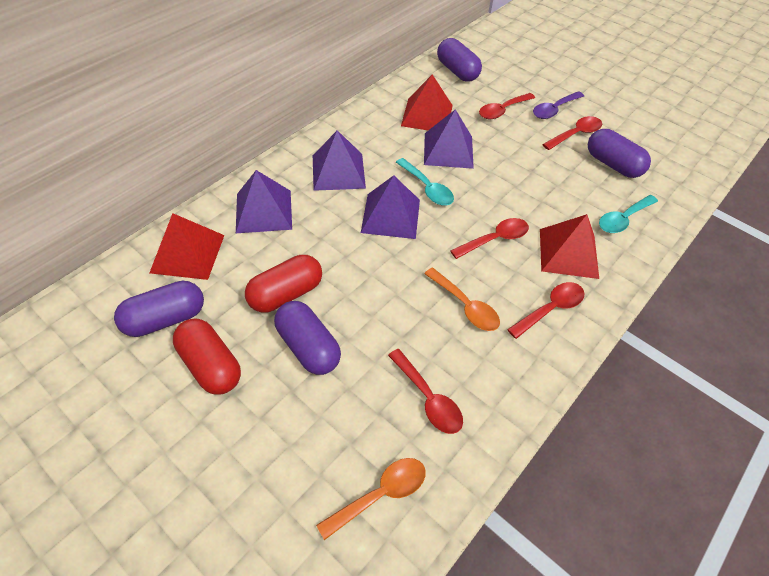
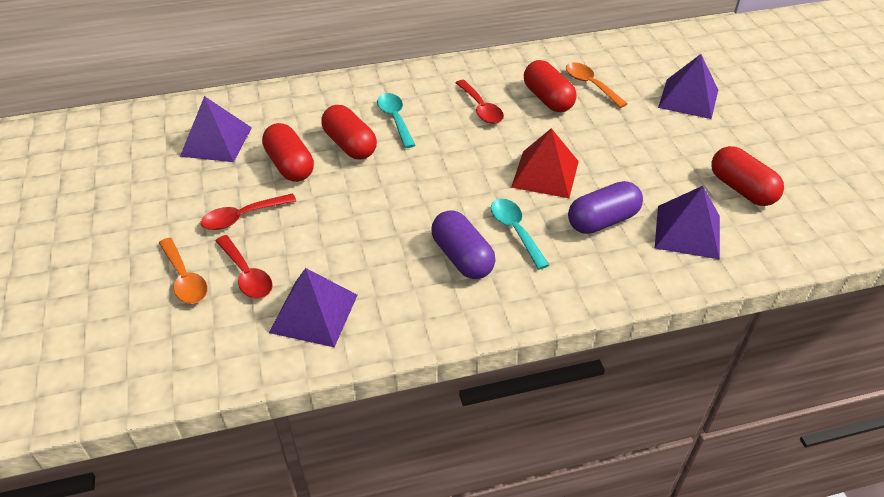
purple capsule: 4 -> 2
purple spoon: 1 -> 0
red capsule: 2 -> 4
red pyramid: 3 -> 1
red spoon: 5 -> 3

